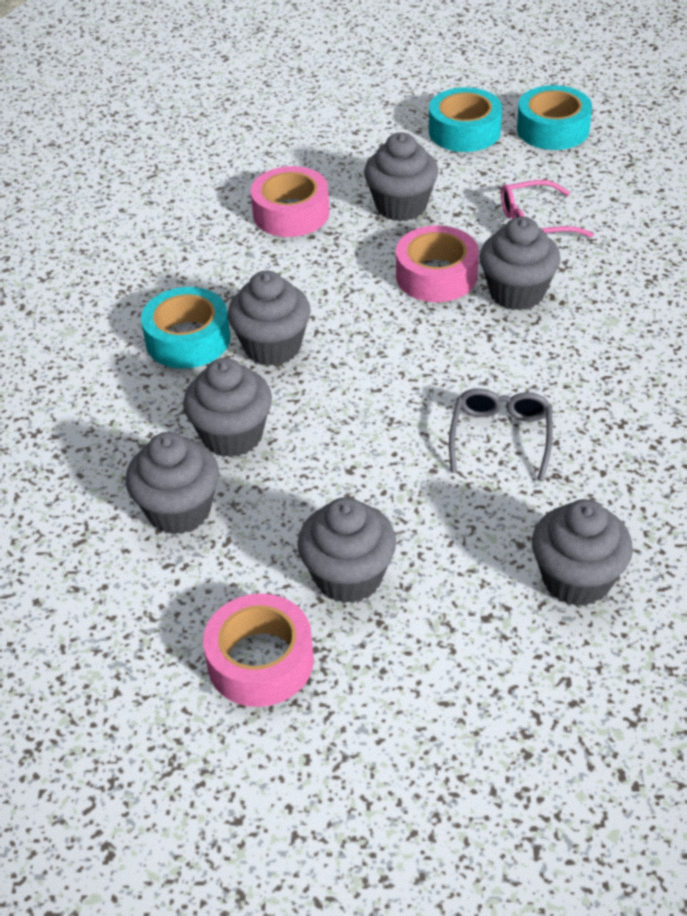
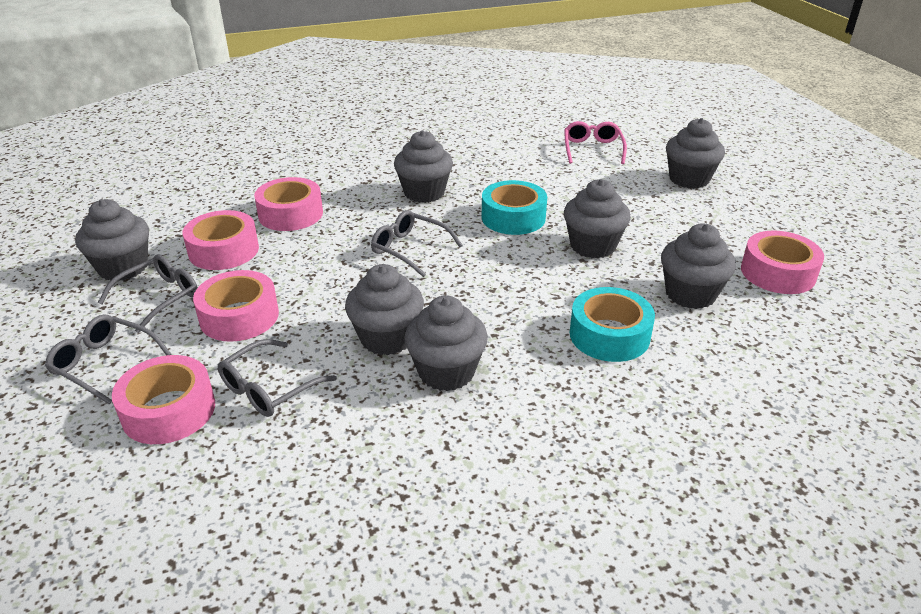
grey glasses: 1 -> 4
pink tape: 3 -> 5
turquoise tape: 3 -> 2

